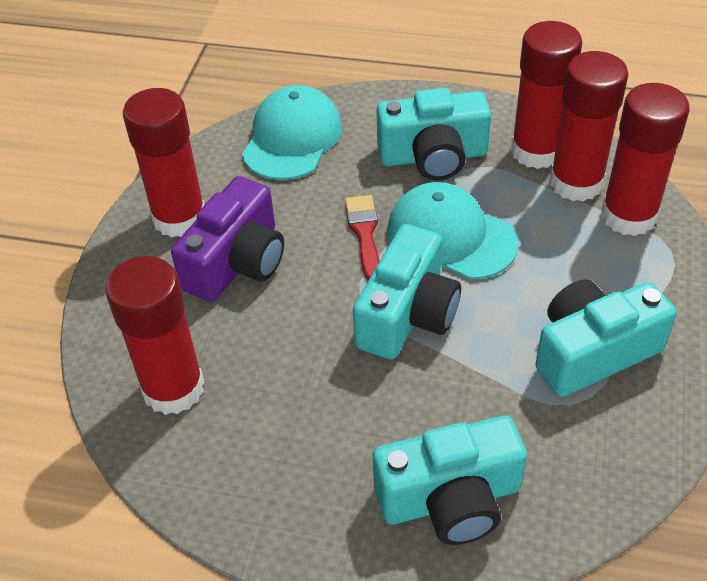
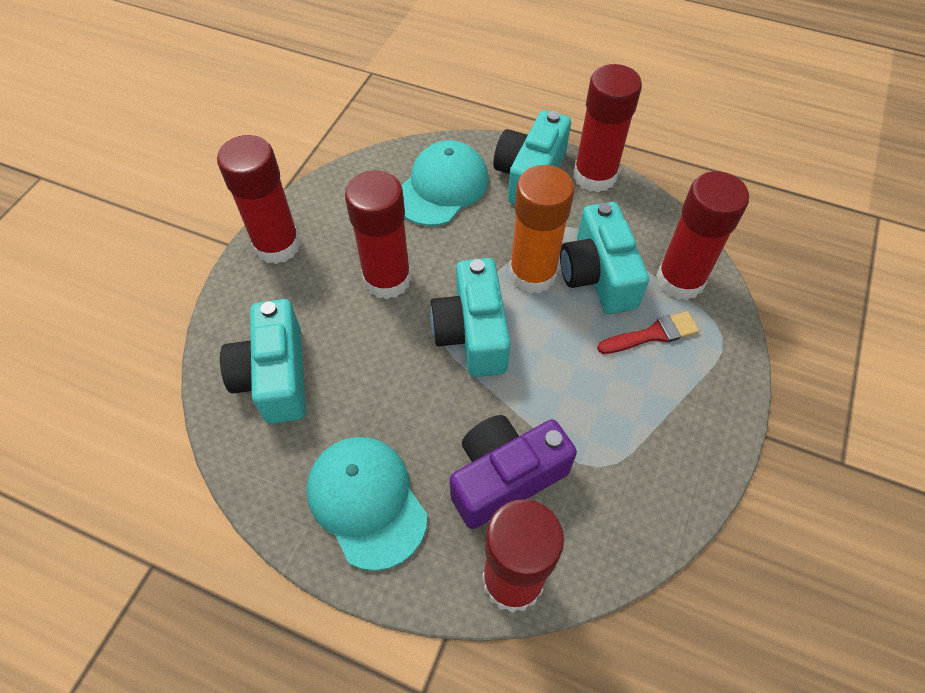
orange glue stick: 0 -> 1

